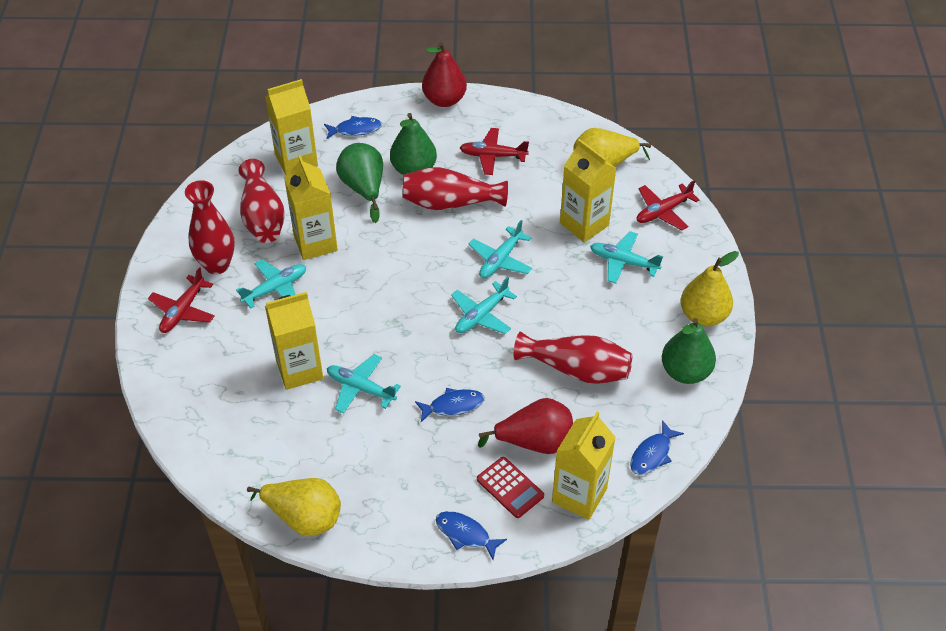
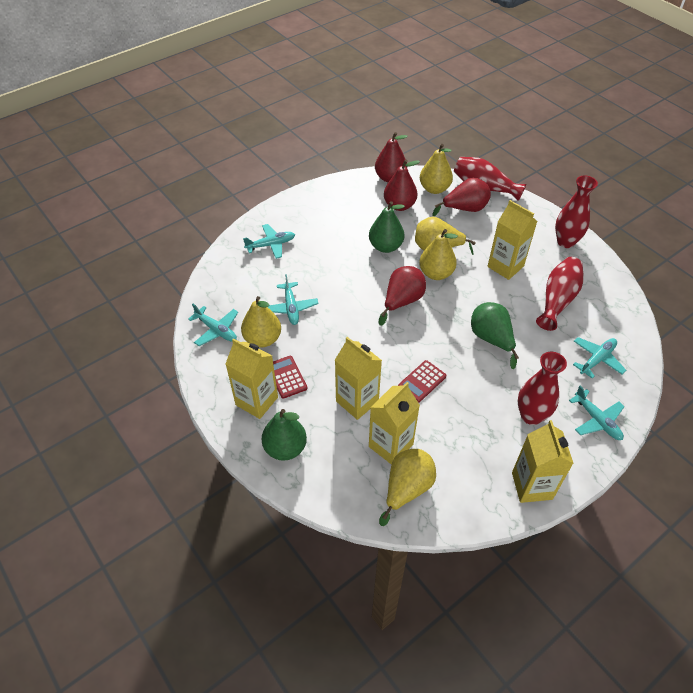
blue fish: 4 -> 0
red calculator: 1 -> 2
red pear: 2 -> 4
red plane: 3 -> 0
yellow pear: 3 -> 5

